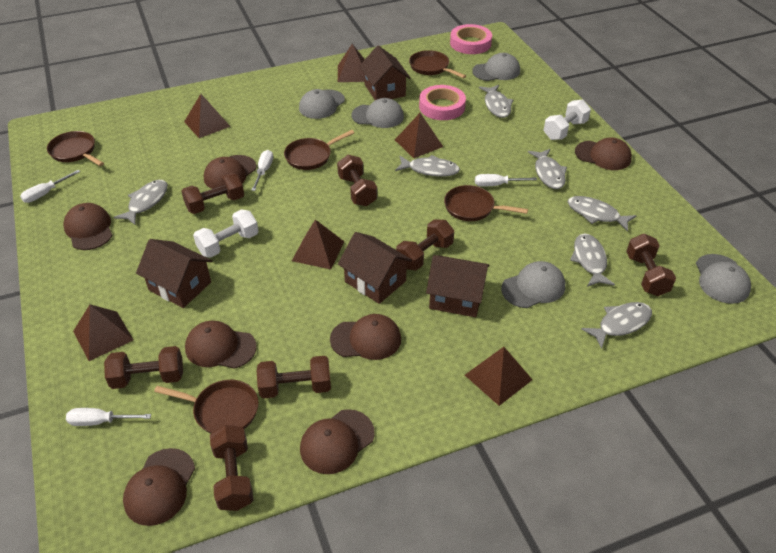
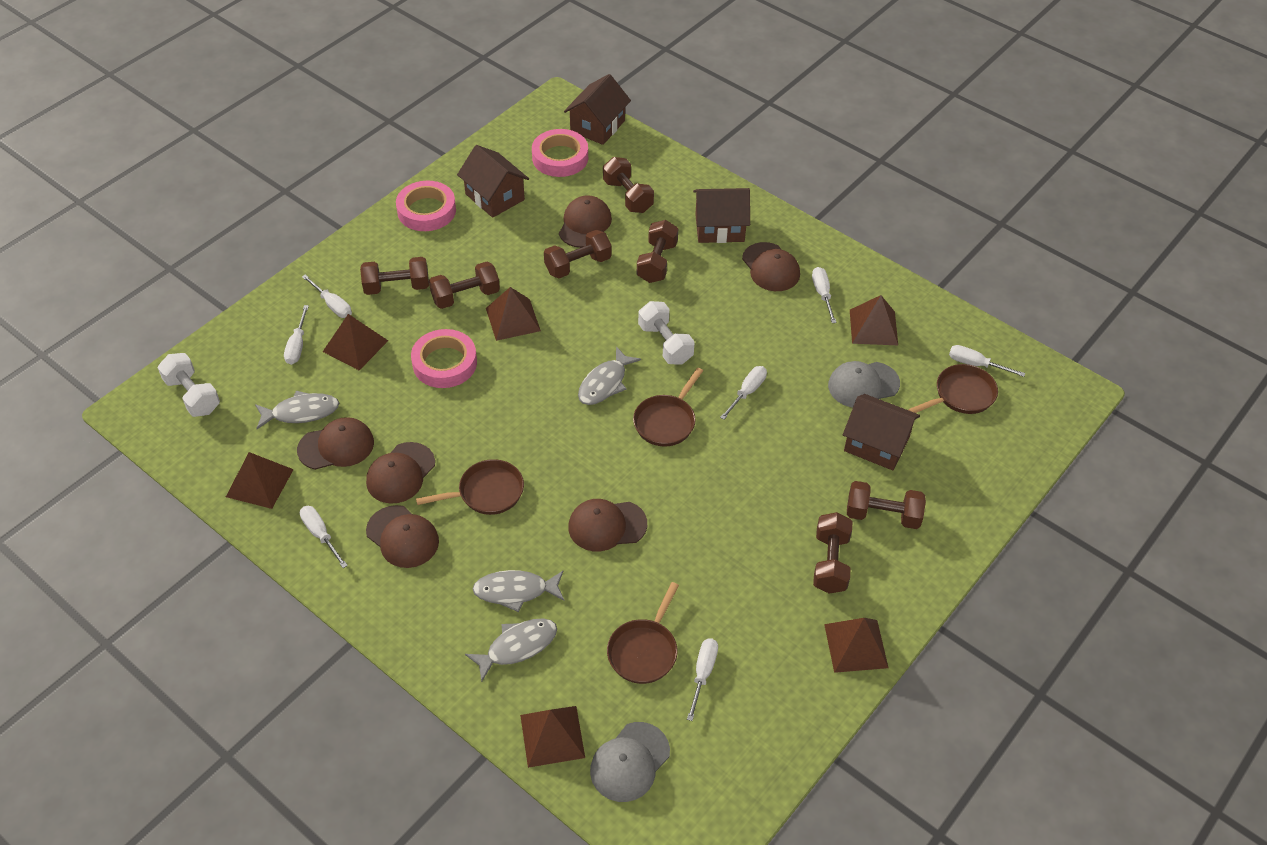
brown cap: 7 -> 6
brown pan: 5 -> 4
grey cap: 5 -> 2
grey fish: 7 -> 4
pink tape: 2 -> 3
white screwdriver: 4 -> 7

